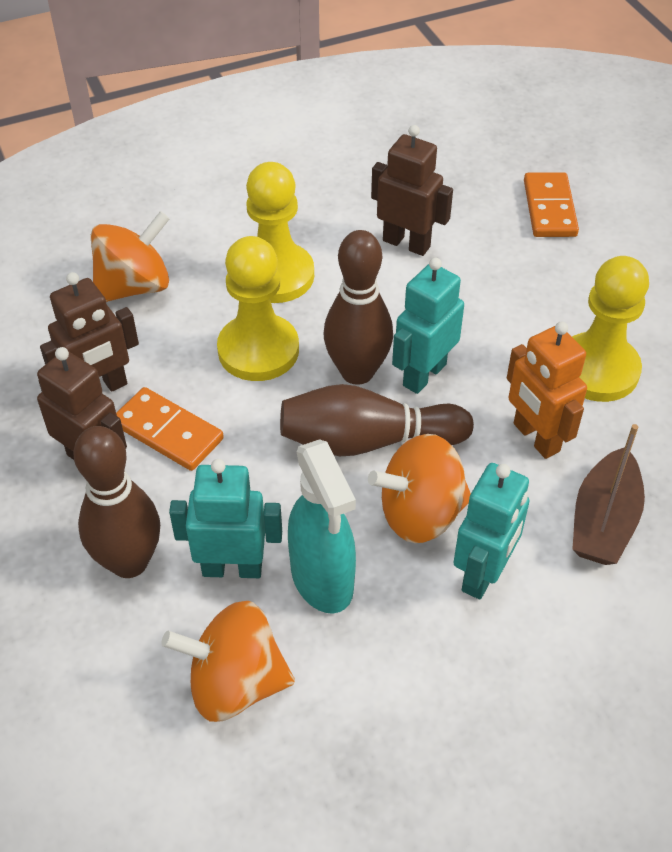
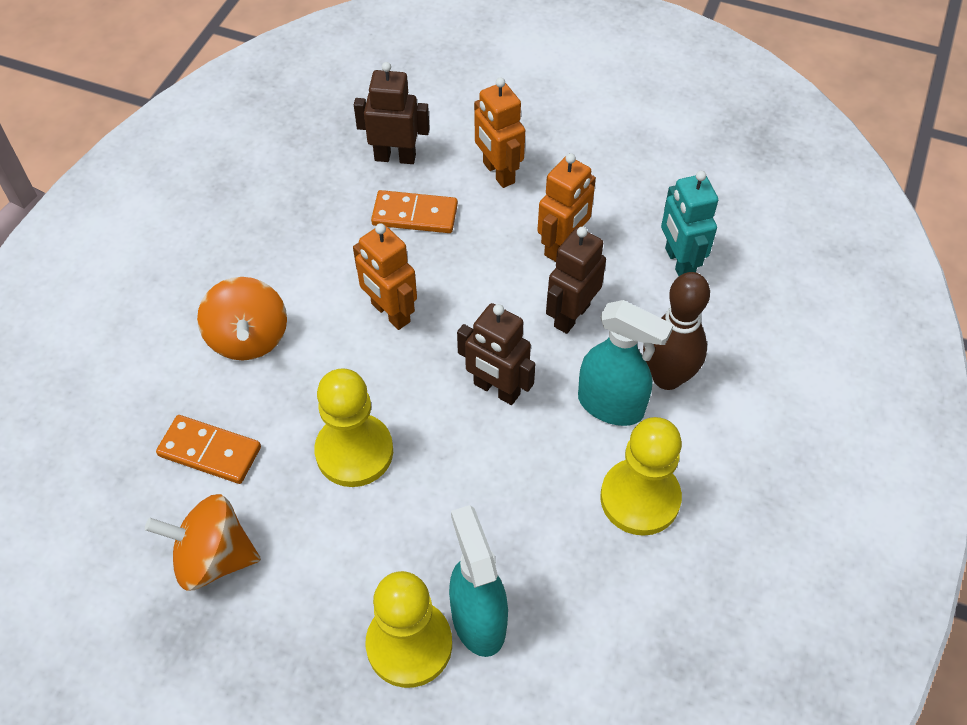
brown boat: 1 -> 0
brown bowling pin: 3 -> 1
orange robot: 1 -> 3
orange spinning top: 3 -> 2
turquoise robot: 3 -> 1
turquoise spray bottle: 1 -> 2

